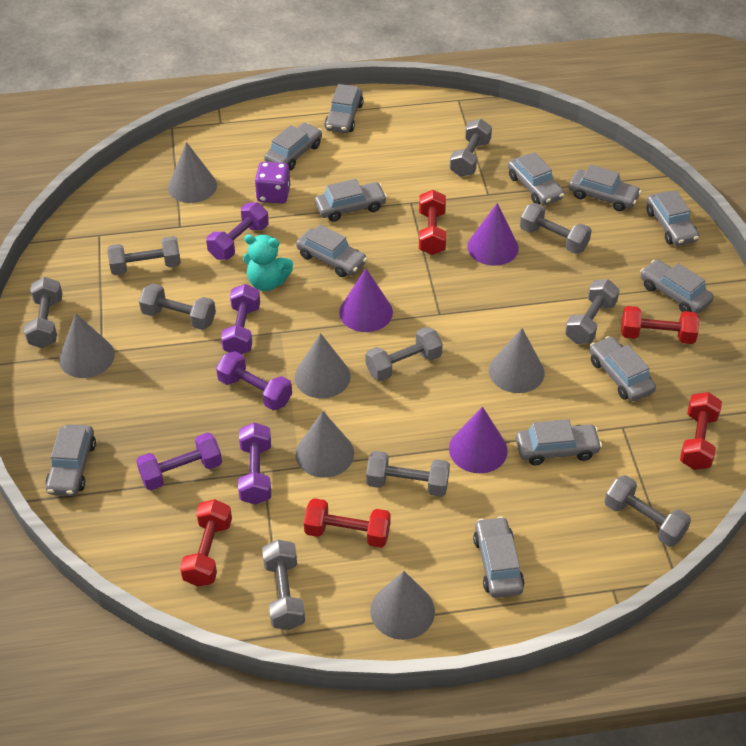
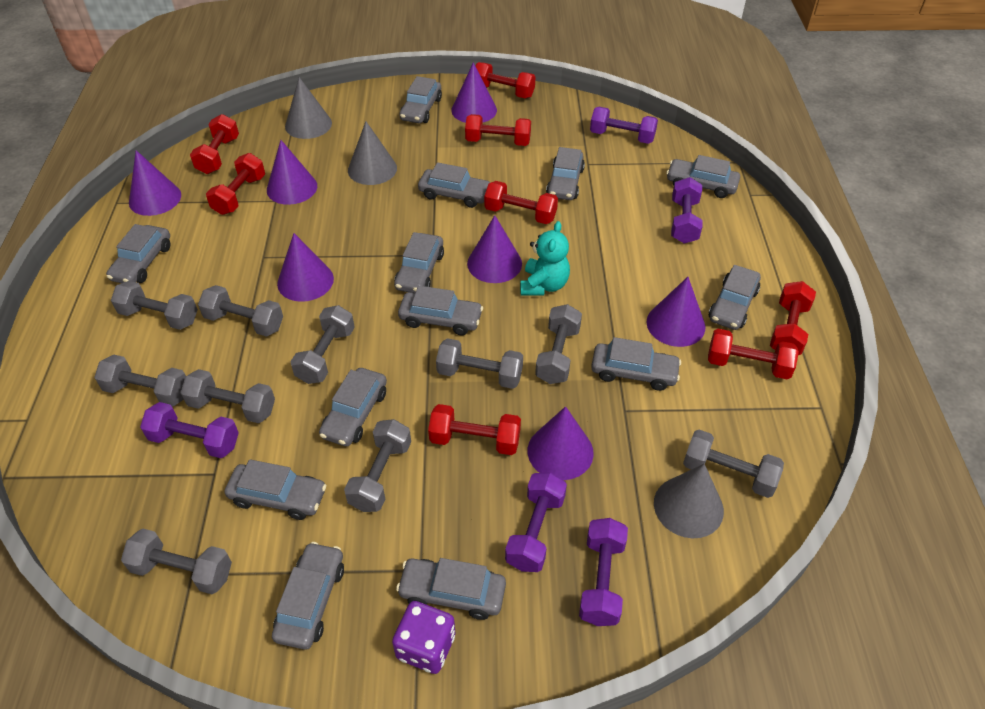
grey car: 12 -> 13
grey cone: 6 -> 3
purple cone: 3 -> 7
red dumbbell: 5 -> 8

